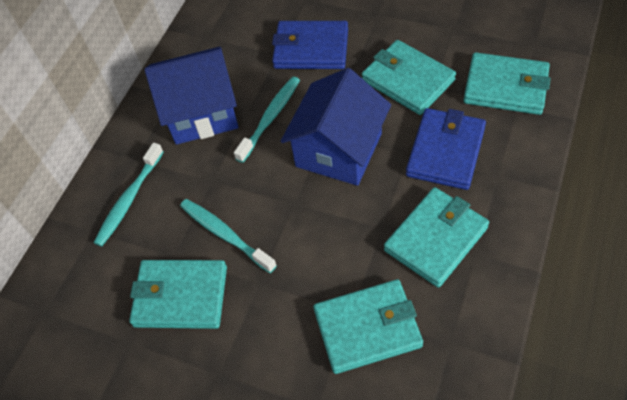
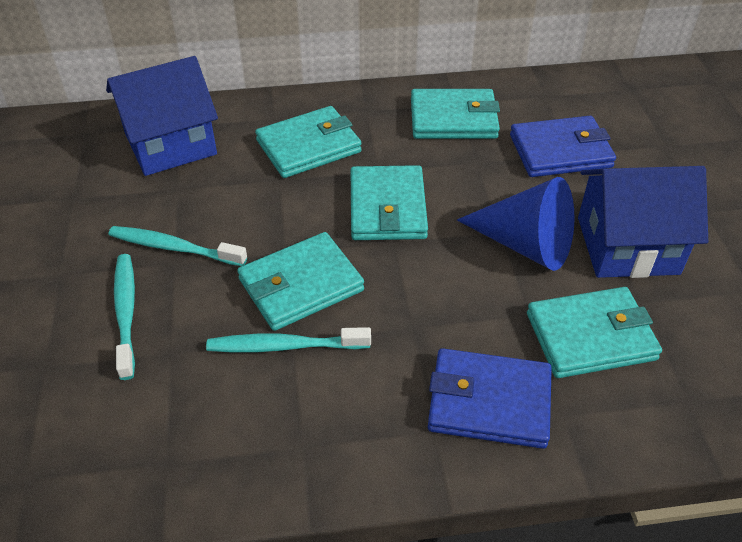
blue cone: 0 -> 1

